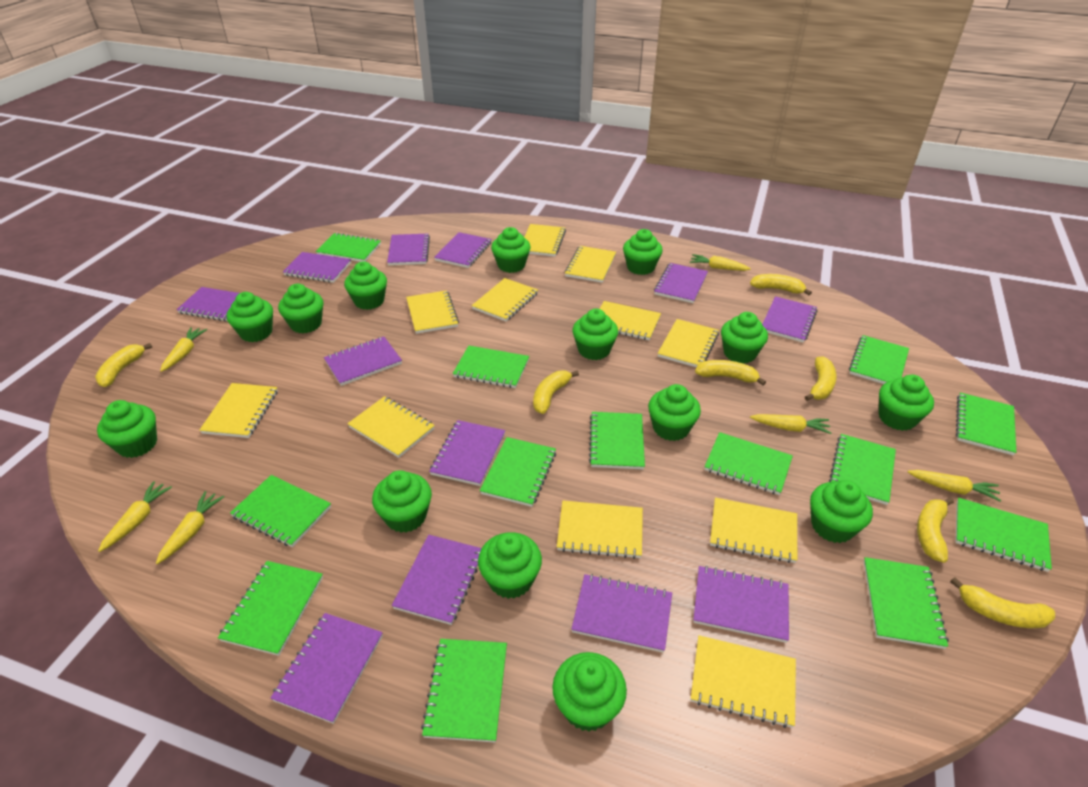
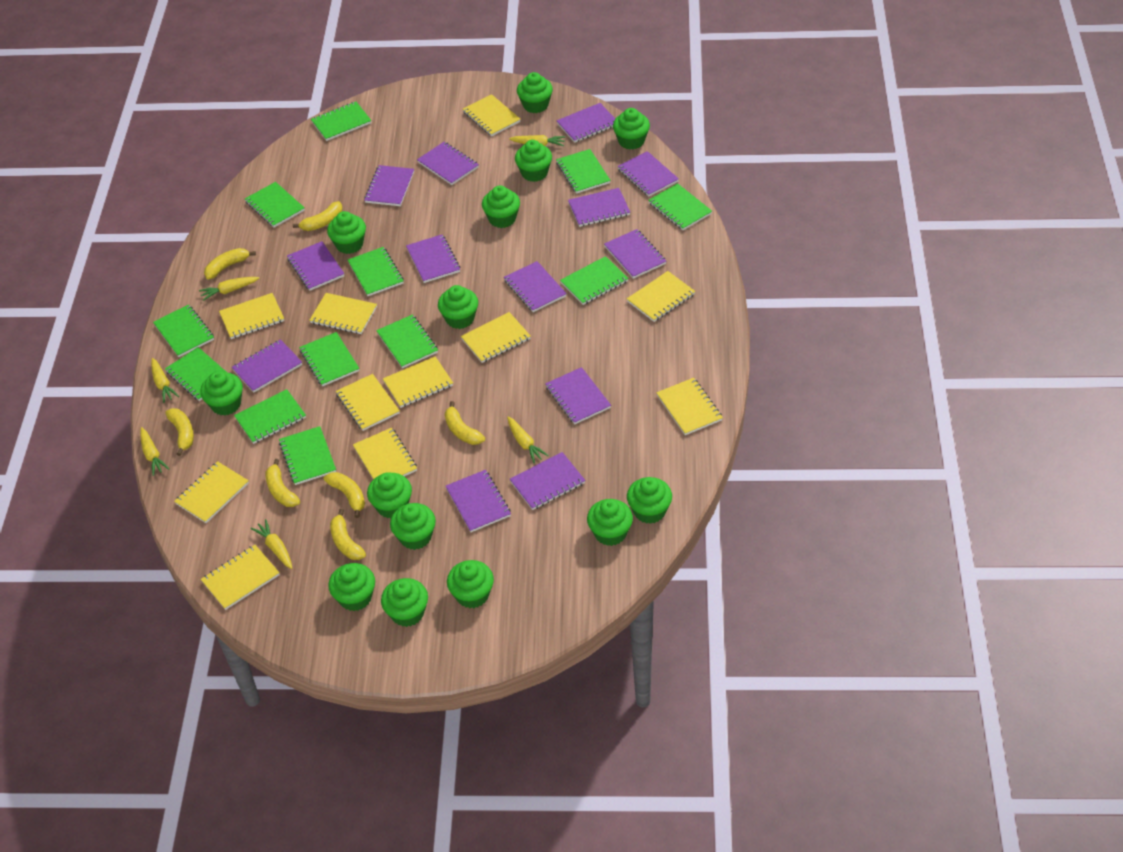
green notebook: 13 -> 12
purple notebook: 12 -> 13

